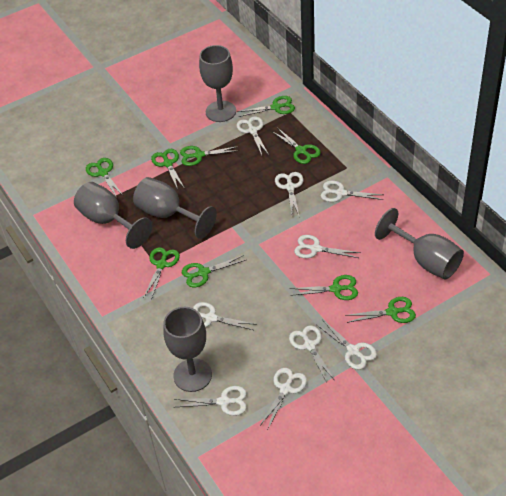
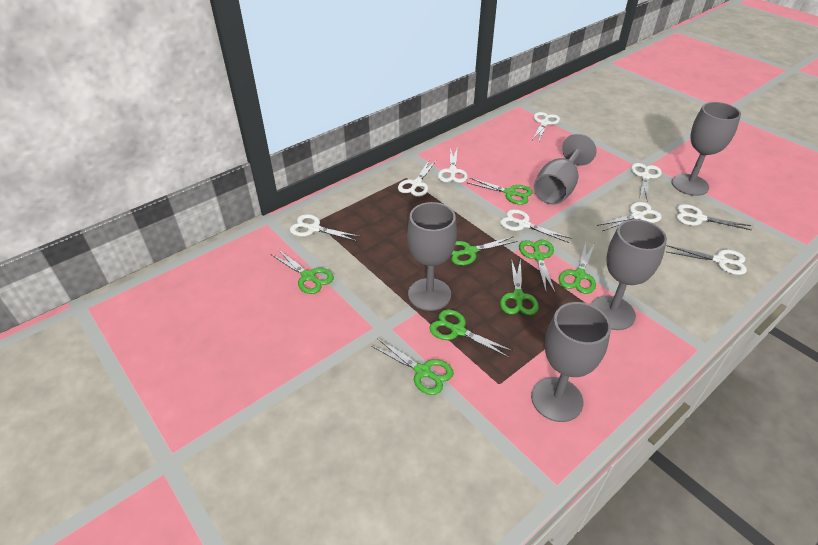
green scissors: 9 -> 8

